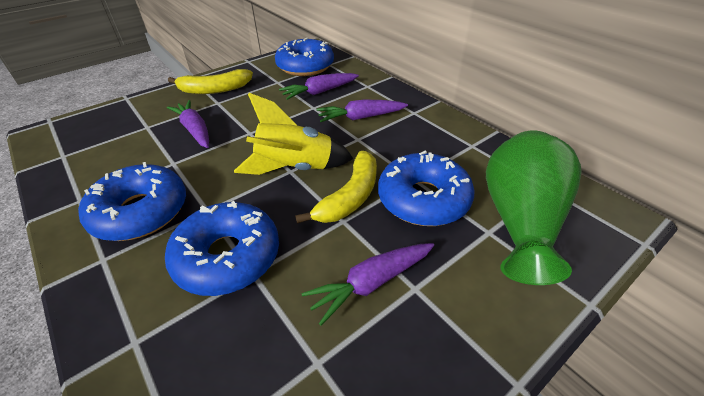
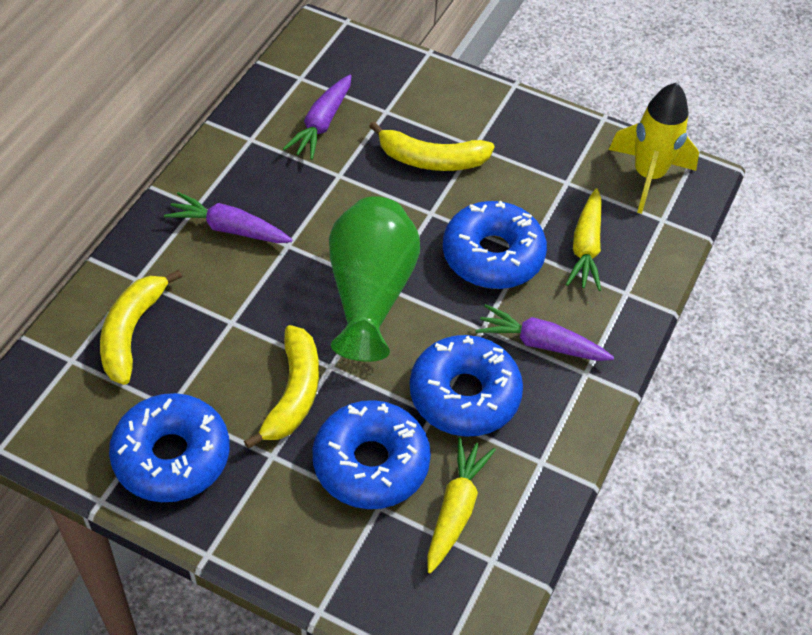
purple carrot: 4 -> 3
yellow banana: 2 -> 3
yellow carrot: 0 -> 2

